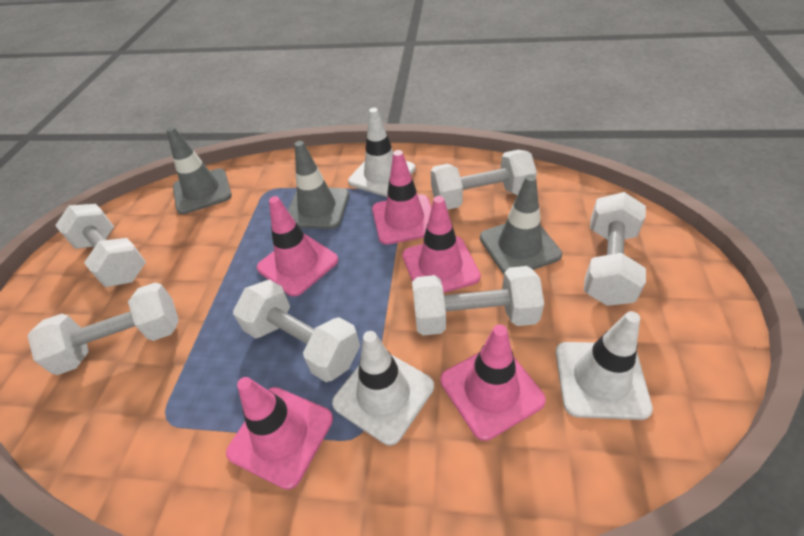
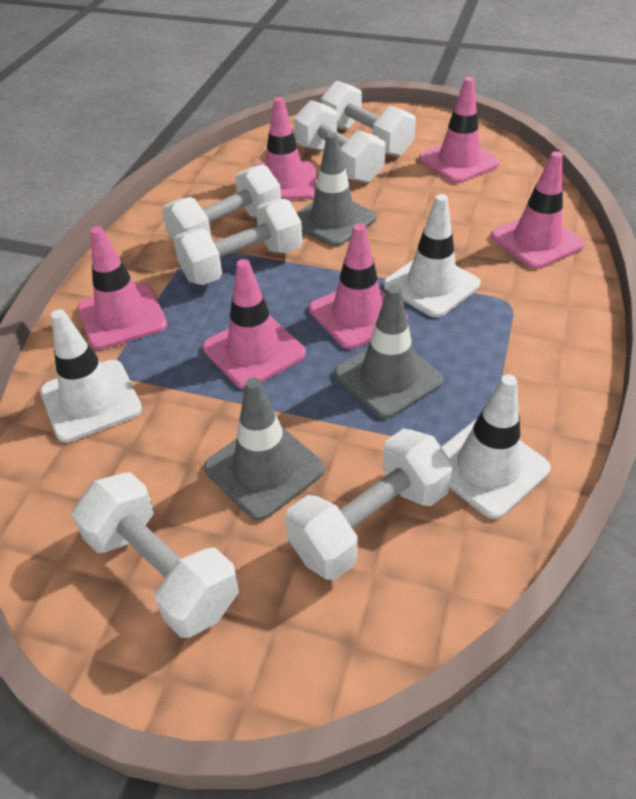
pink traffic cone: 5 -> 6

